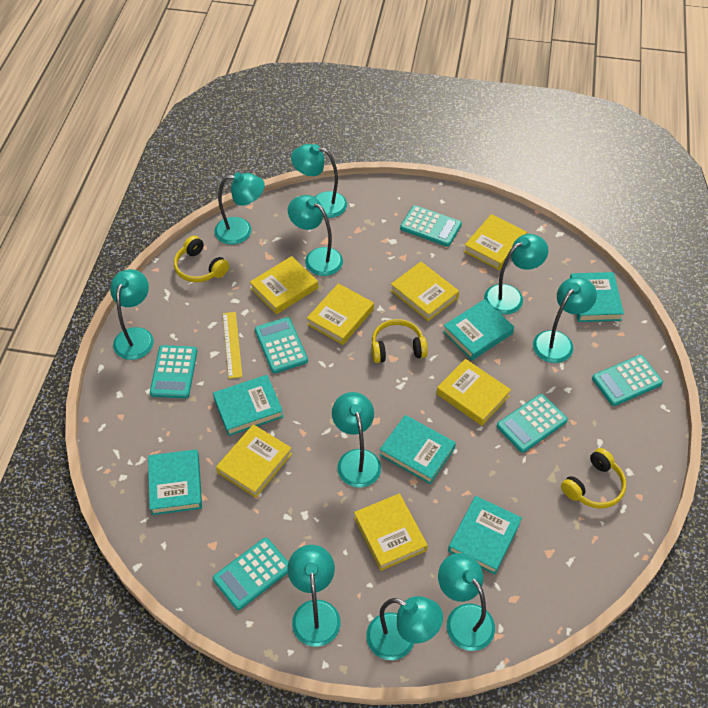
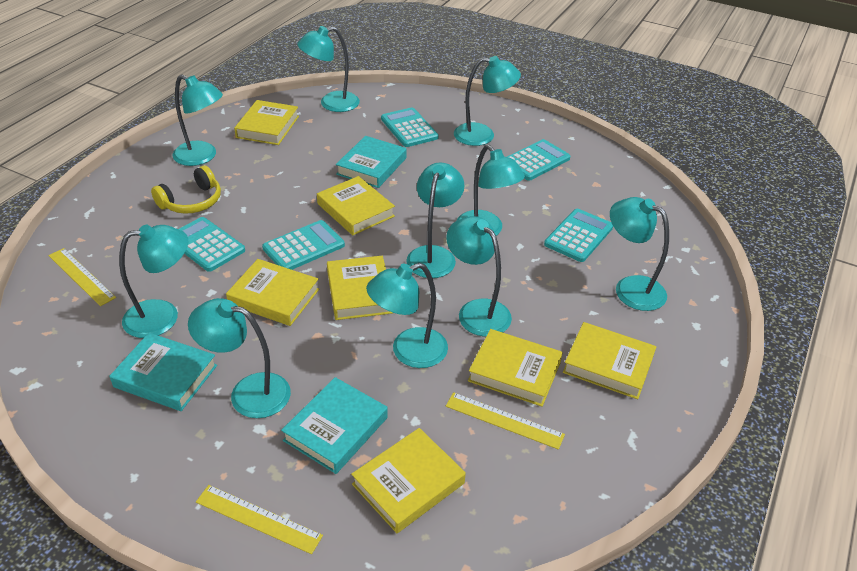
turquoise book: 6 -> 3
turquoise calculator: 6 -> 5
yellow headphones: 3 -> 1
yellow ruler: 1 -> 3

